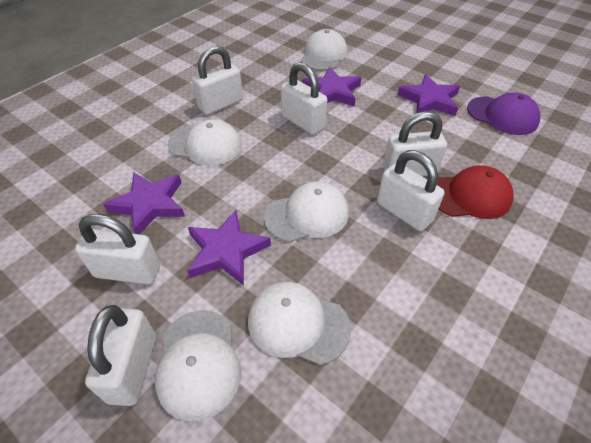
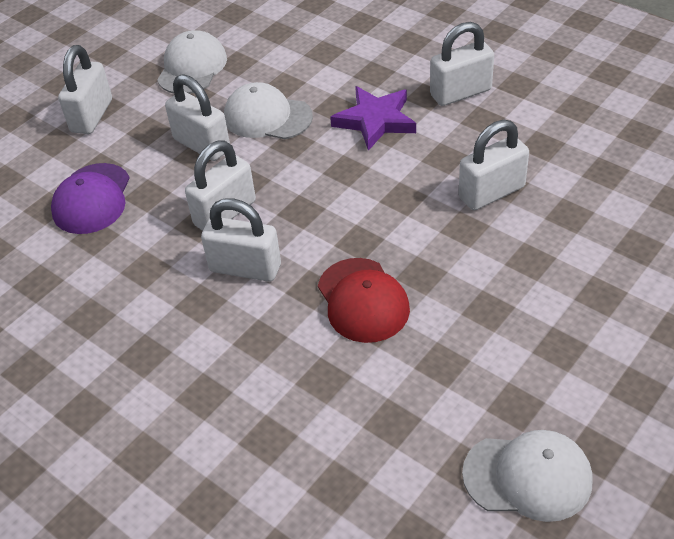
purple star: 4 -> 1
white cap: 5 -> 3

